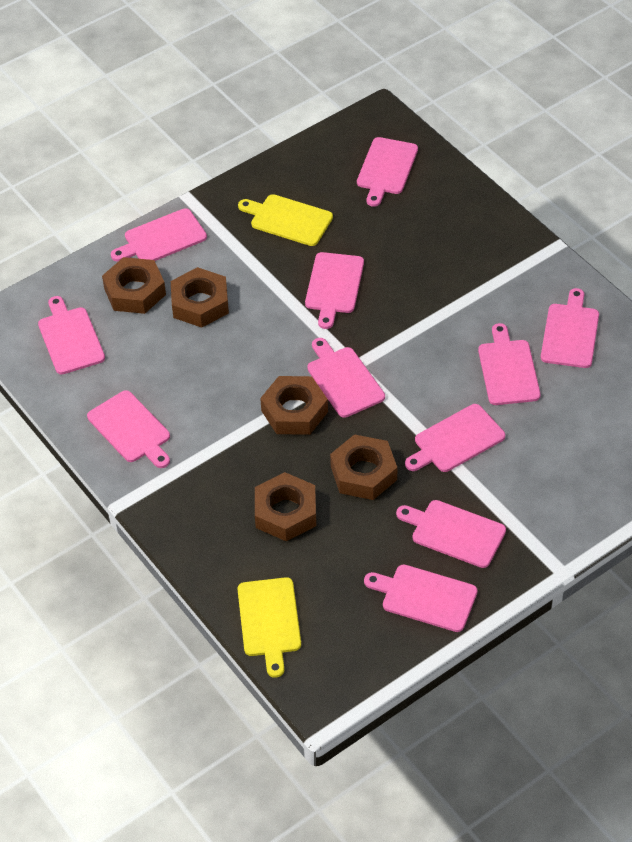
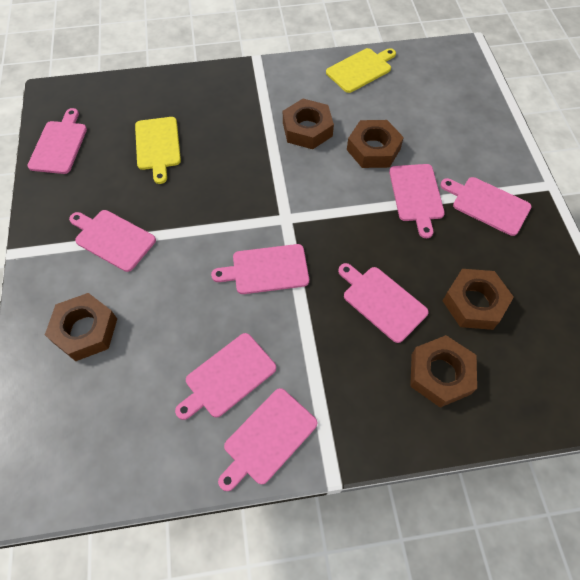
pink cutting board: 11 -> 8

